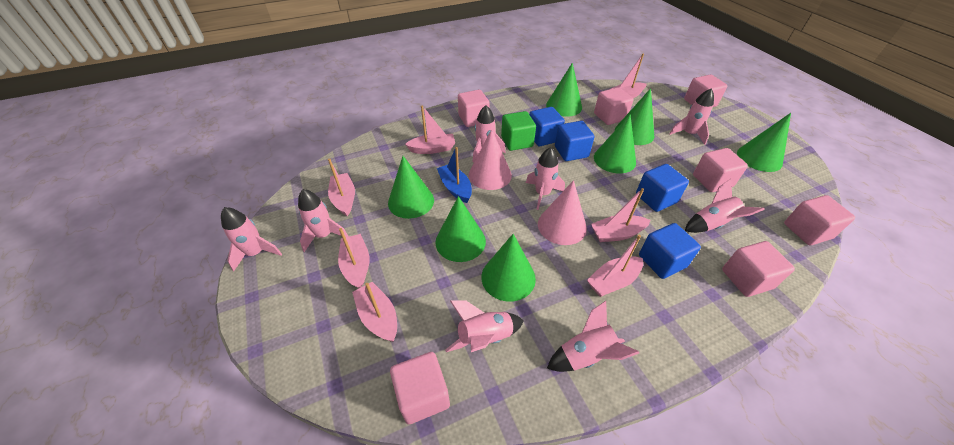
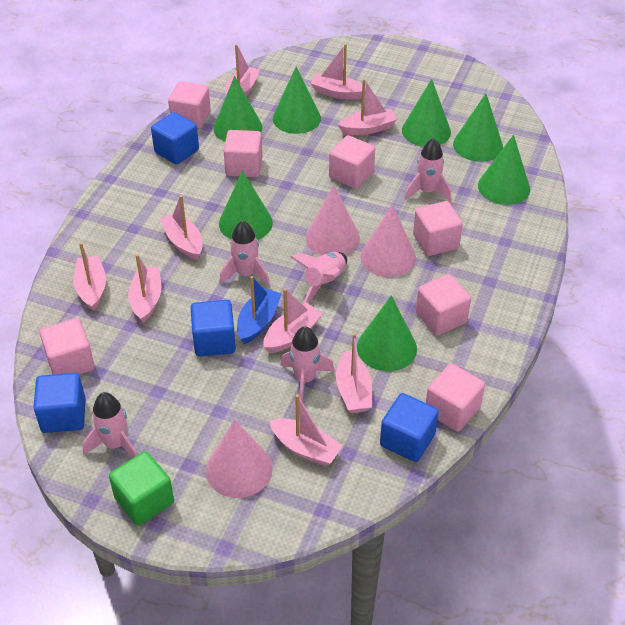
pink boat: 7 -> 9
pink cone: 2 -> 3
pink rocket: 8 -> 5

